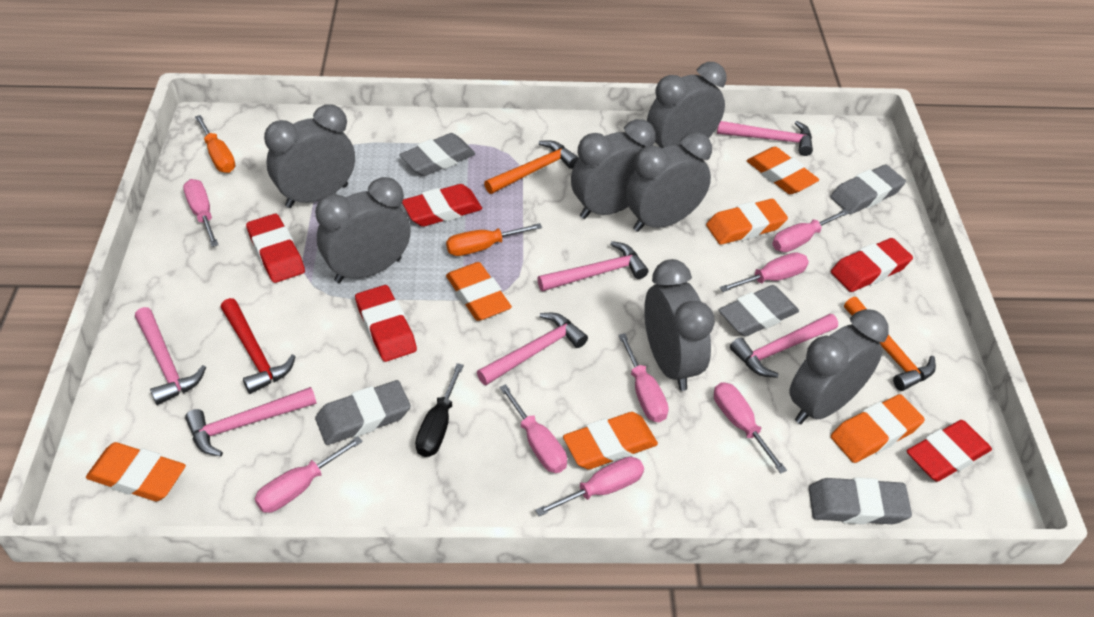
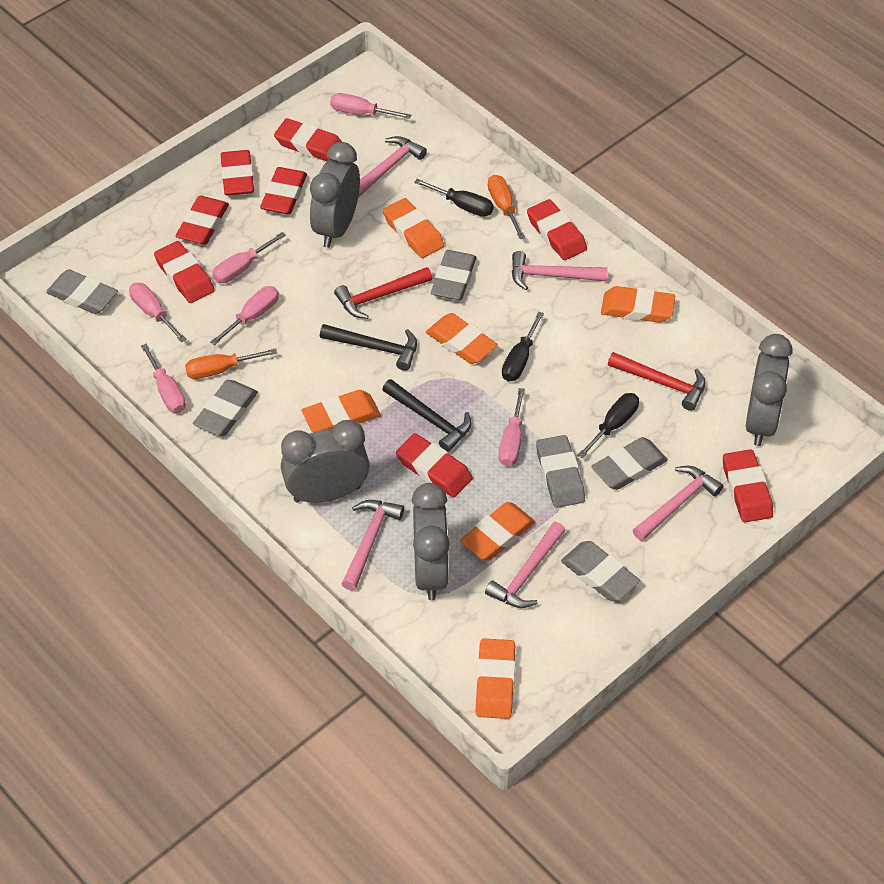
black hammer: 0 -> 2
black screwdriver: 1 -> 3
grey clock: 7 -> 4
grey eraser: 5 -> 6
orange hammer: 2 -> 0
pink hammer: 6 -> 5
pink screwdriver: 8 -> 6
red eraser: 5 -> 8
red hammer: 1 -> 2

